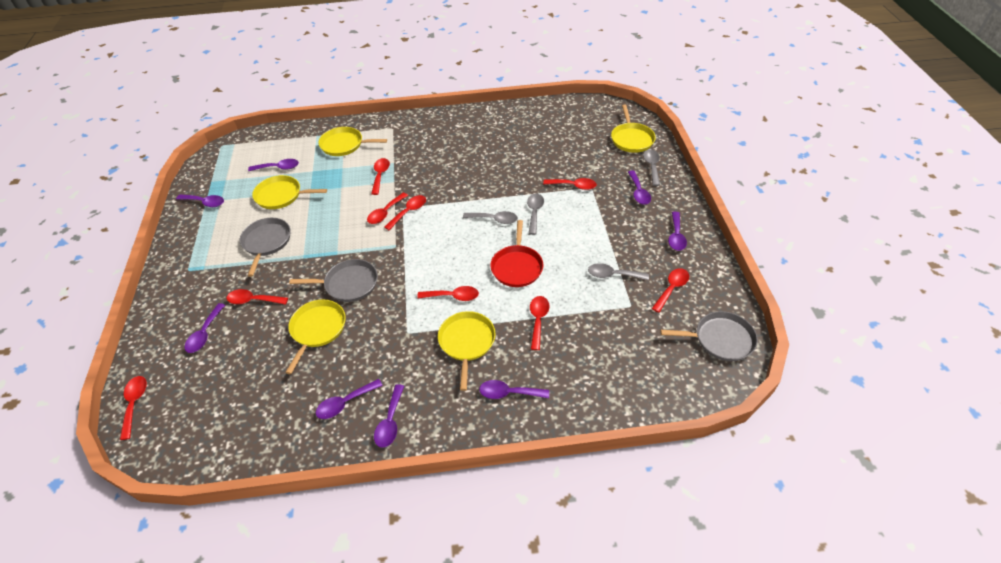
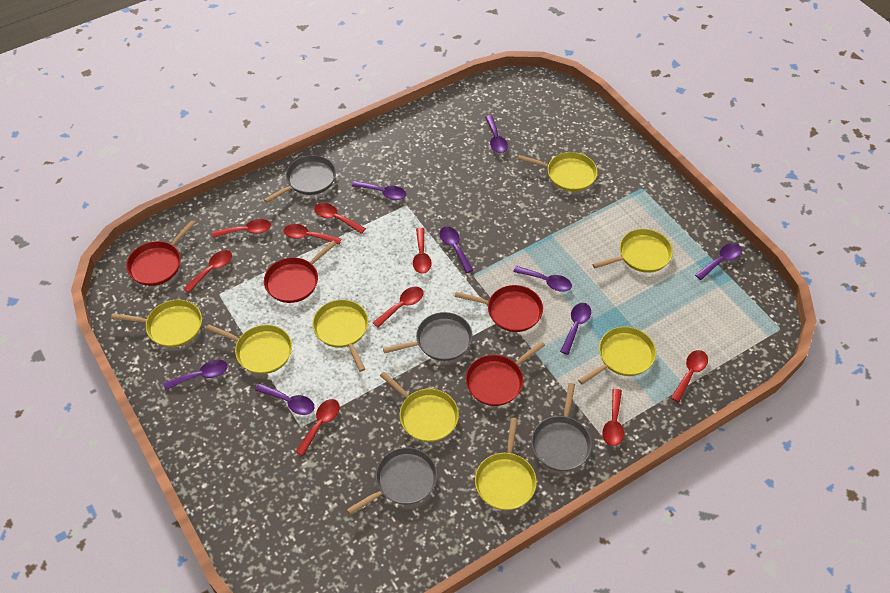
grey pan: 3 -> 4
grey spoon: 4 -> 0
red pan: 1 -> 4
yellow pan: 5 -> 8

